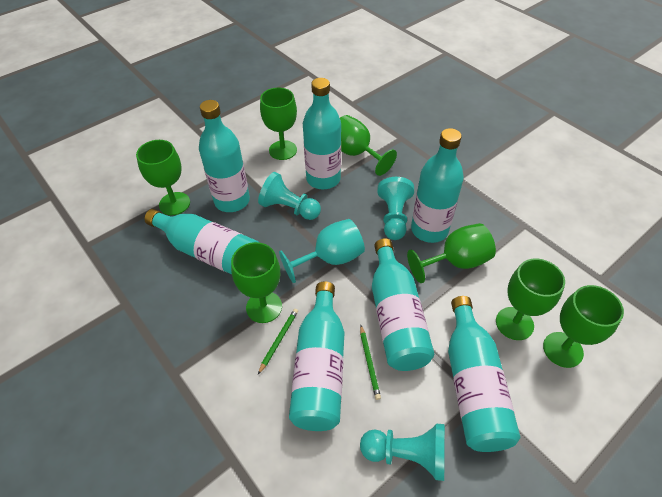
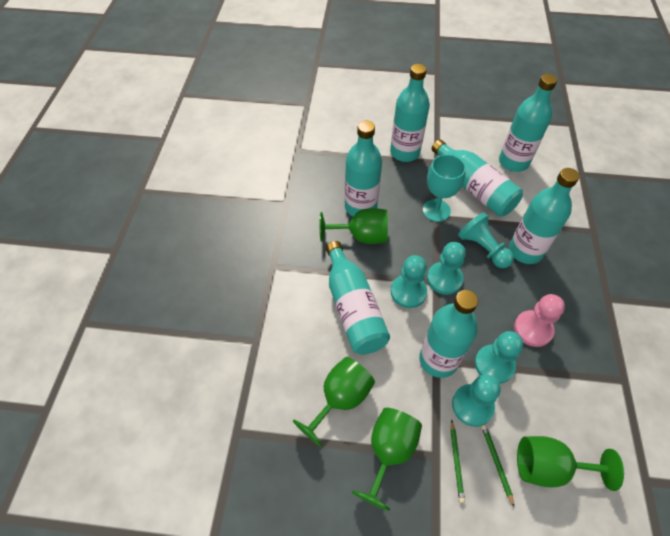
green goblet: 7 -> 4
pink pawn: 0 -> 1
turquoise pawn: 3 -> 5

